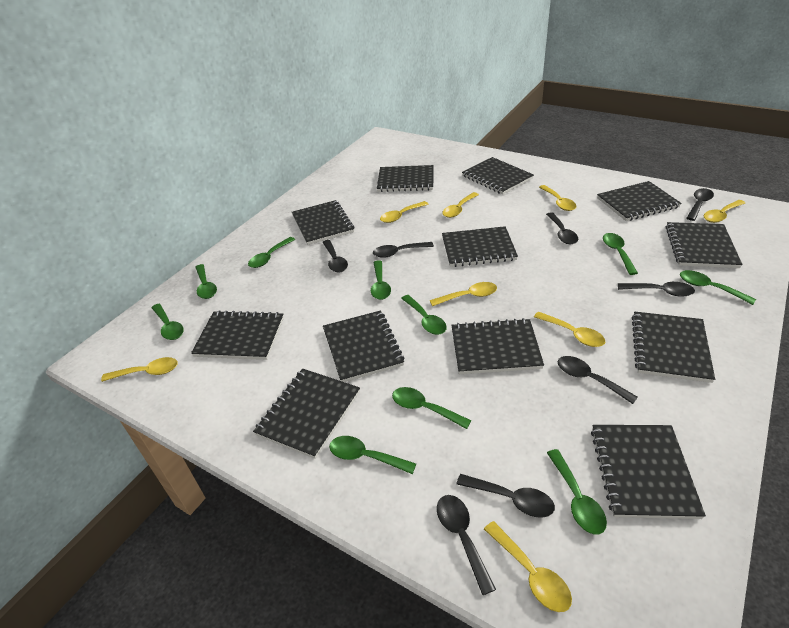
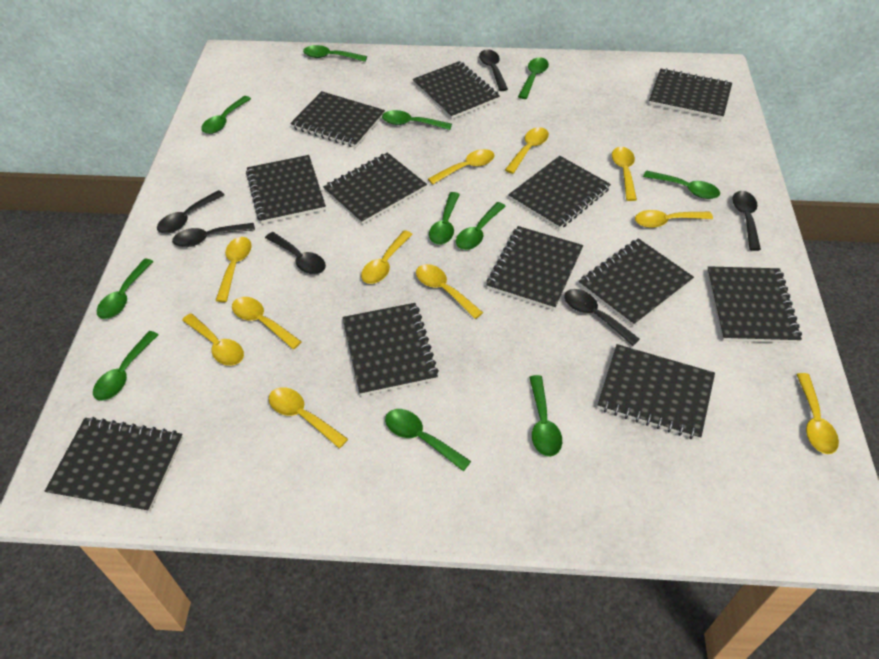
black spoon: 8 -> 6
green spoon: 10 -> 11
yellow spoon: 8 -> 11

